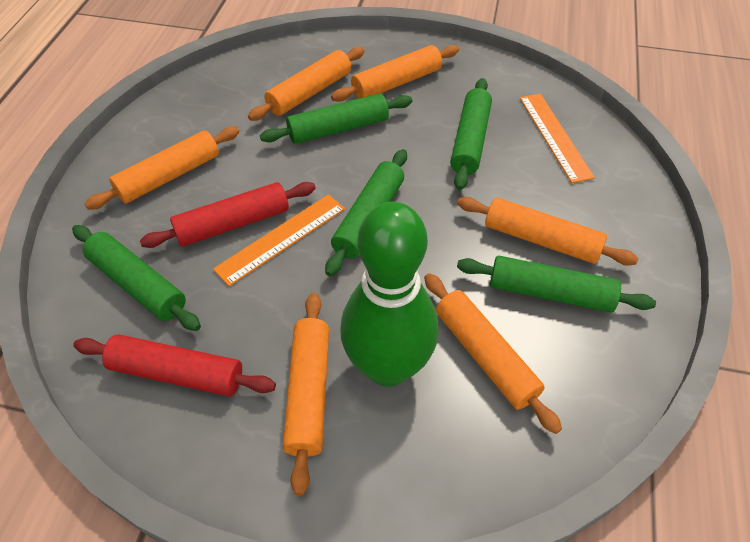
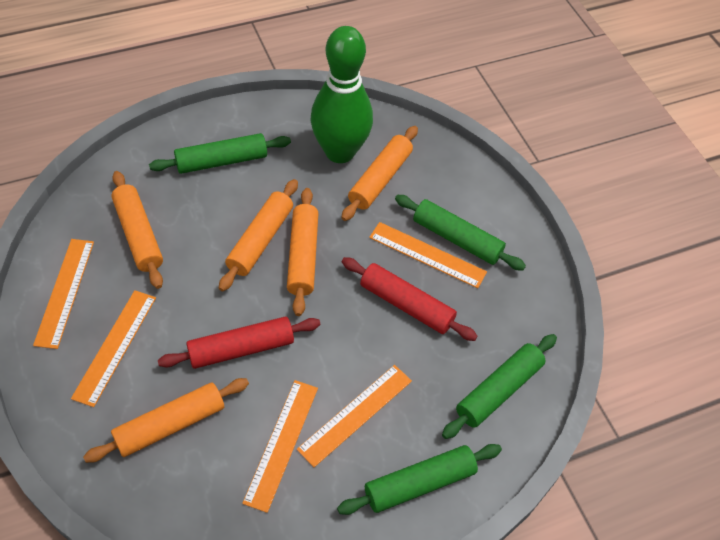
green rolling pin: 5 -> 4
orange rolling pin: 6 -> 5
orange ruler: 2 -> 5

